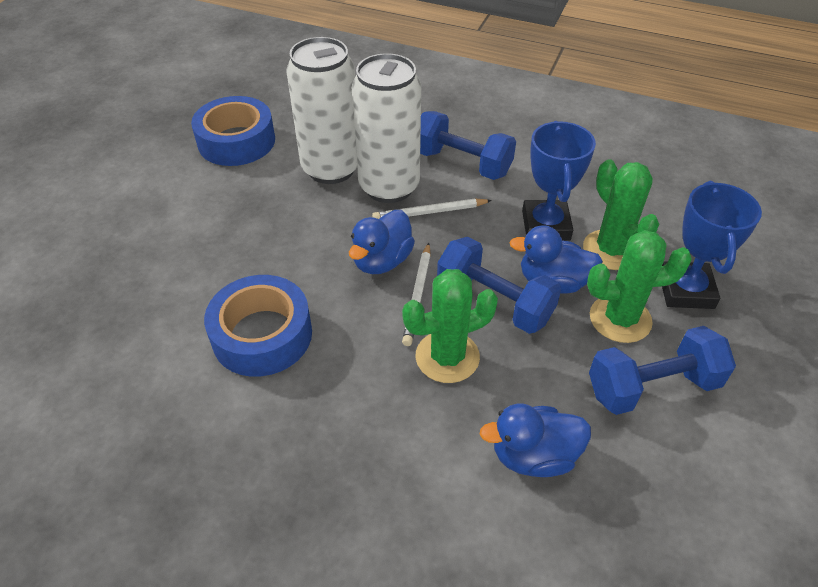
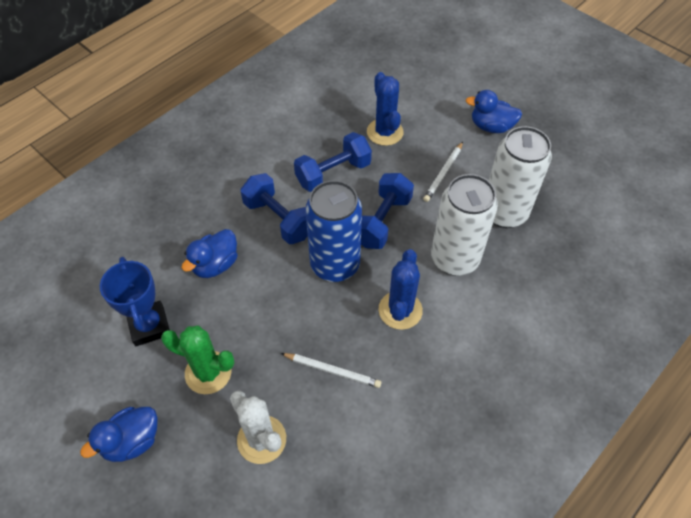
blue cactus: 0 -> 2
blue can: 0 -> 1
blue tape: 2 -> 0
blue trophy: 2 -> 1
green cactus: 3 -> 1
white cactus: 0 -> 1

